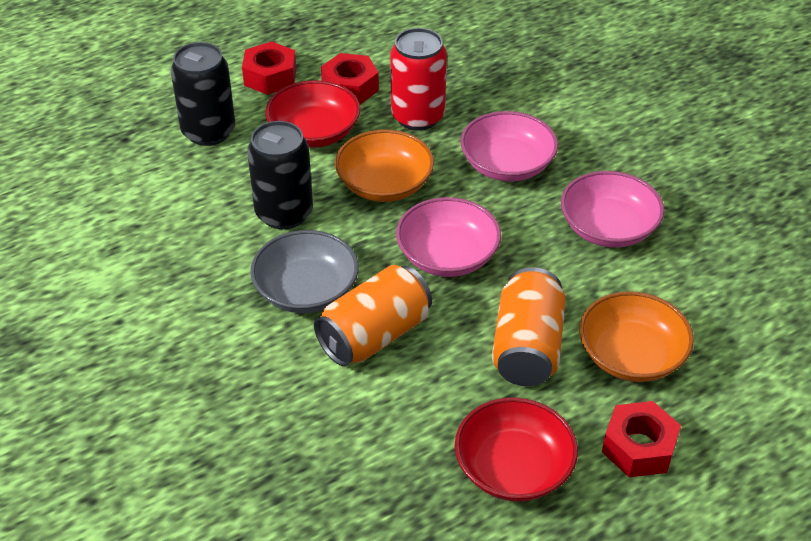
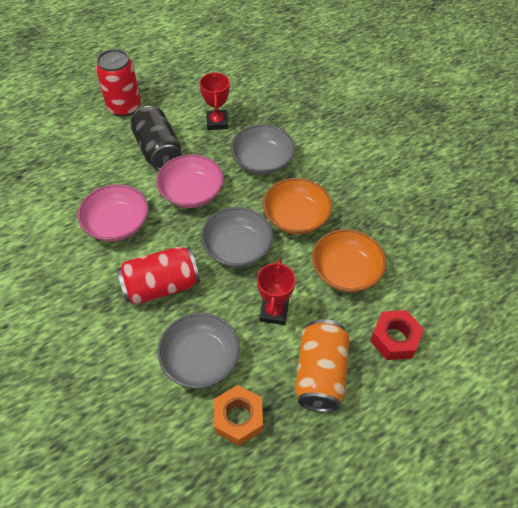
black can: 2 -> 1
grey bowl: 1 -> 3
orange can: 2 -> 1
orange nut: 0 -> 1
pink bowl: 3 -> 2
red bowl: 2 -> 0
red can: 1 -> 2
red nut: 3 -> 1
red trophy: 0 -> 2

